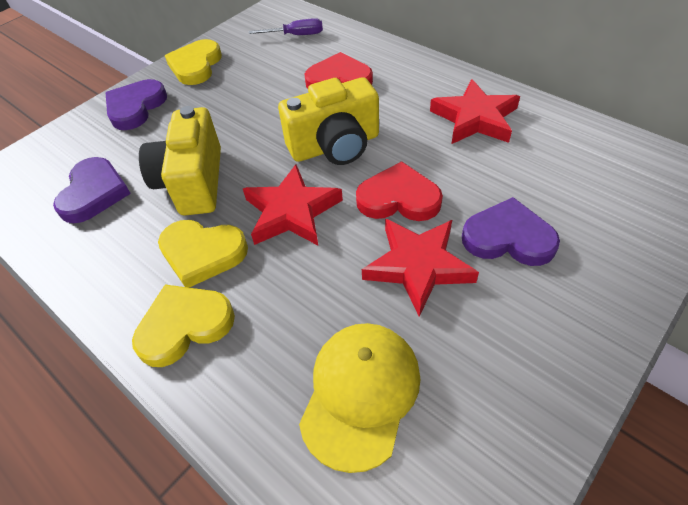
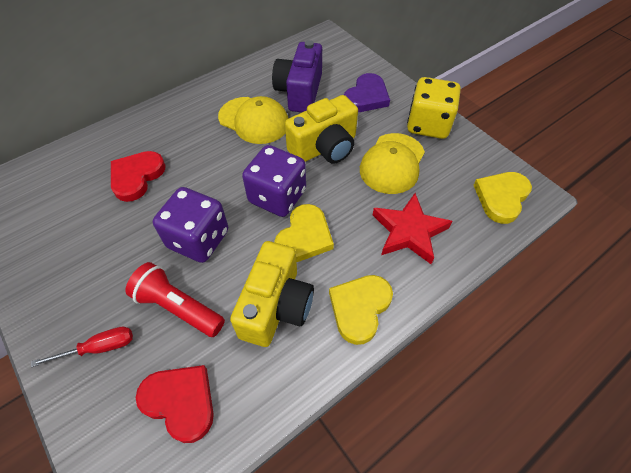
purple camera: 0 -> 1
purple dice: 0 -> 2
purple heart: 3 -> 1
purple screwdriver: 1 -> 0
red flashlight: 0 -> 1
red screwdriver: 0 -> 1
red star: 3 -> 1
yellow cap: 1 -> 2
yellow dice: 0 -> 1

